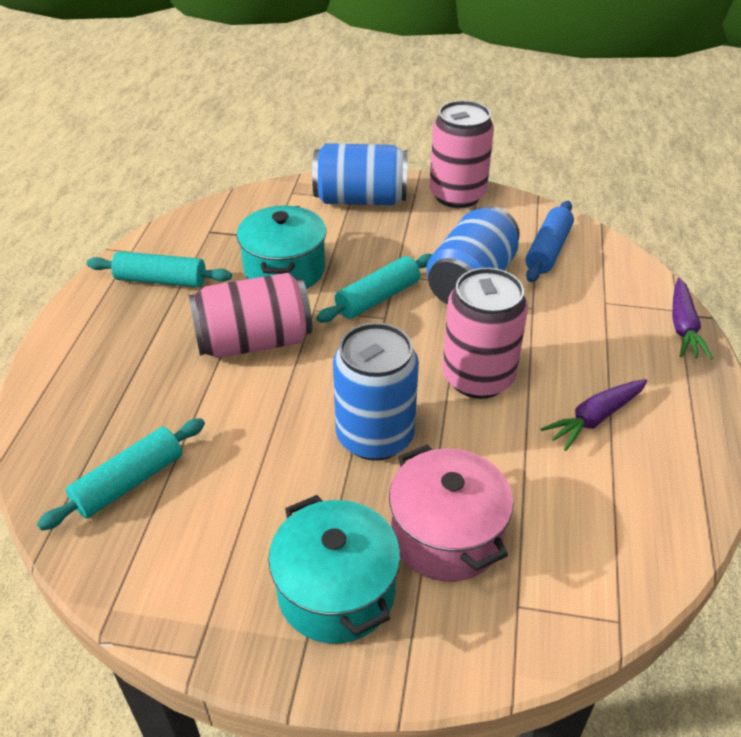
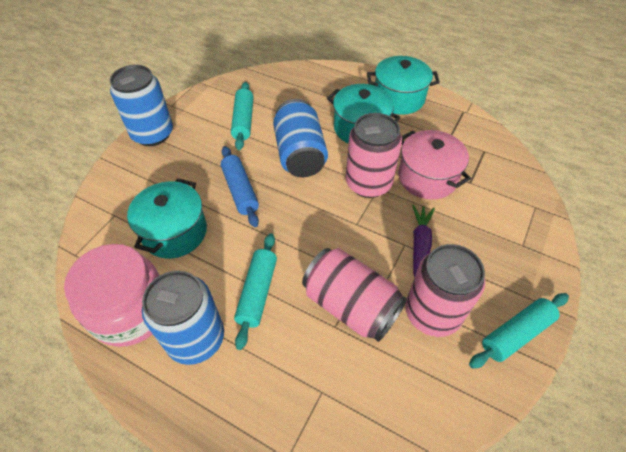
pink jar: 0 -> 1
purple carrot: 2 -> 1
turquoise pot: 2 -> 3

